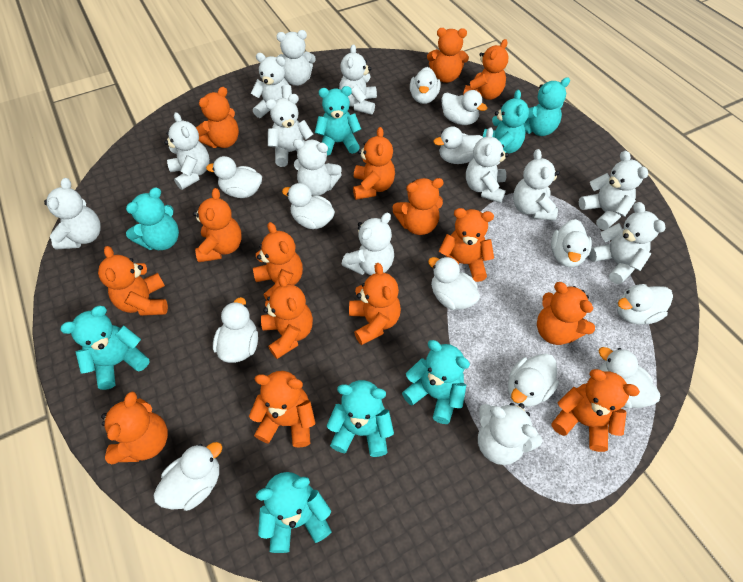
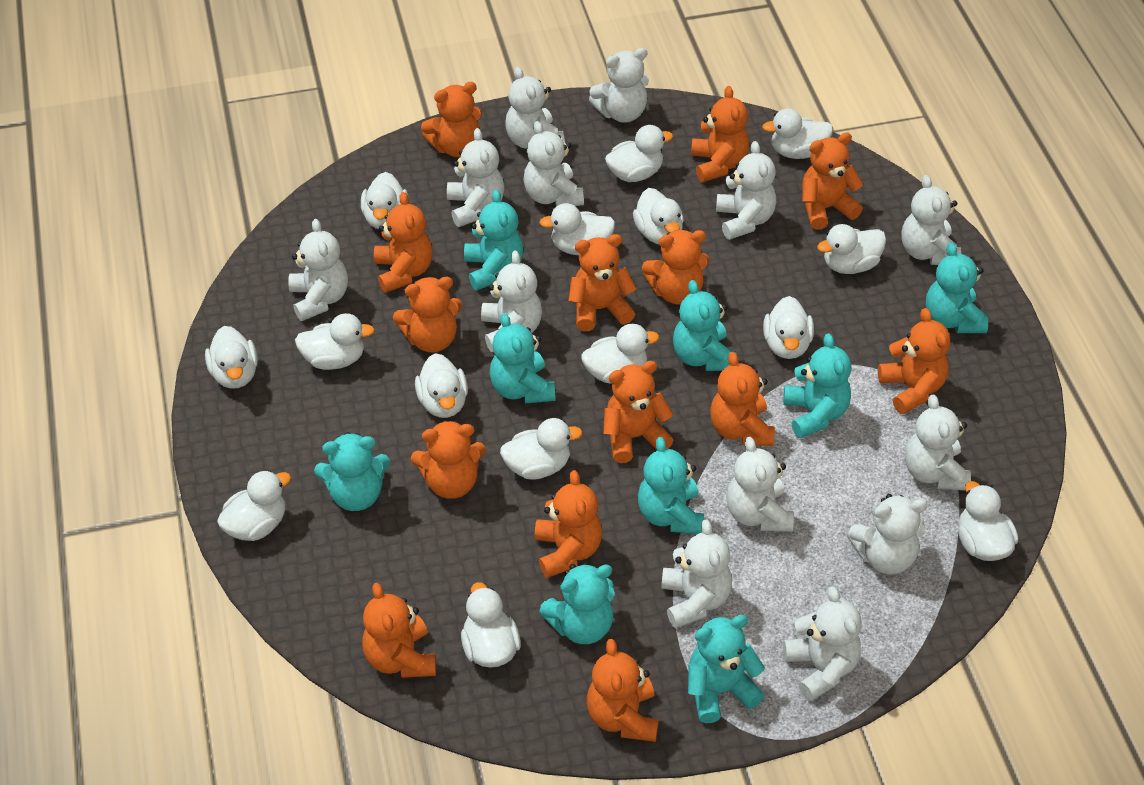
orange teddy bear: 15 -> 14
turquoise teddy bear: 8 -> 9
white duck: 12 -> 15

